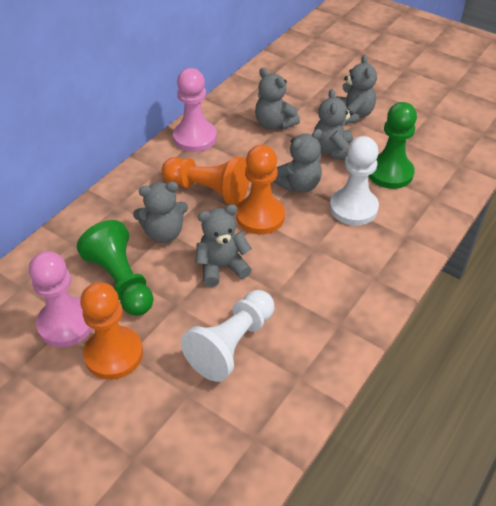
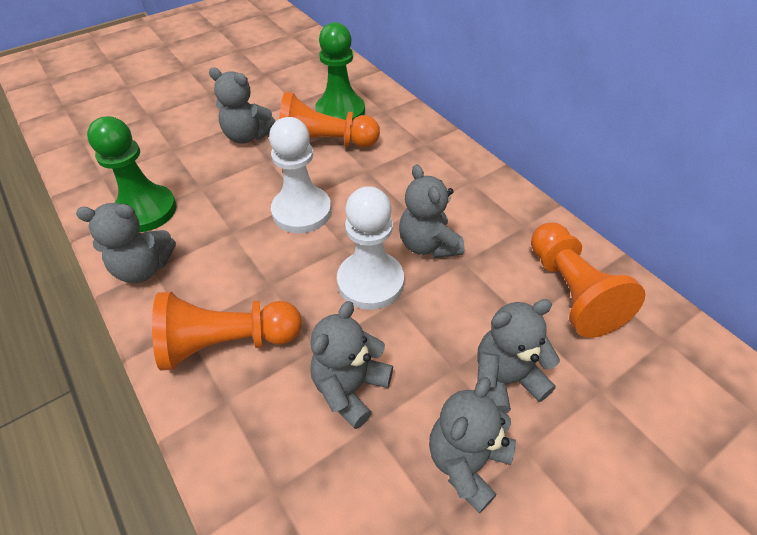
pink pawn: 2 -> 0

